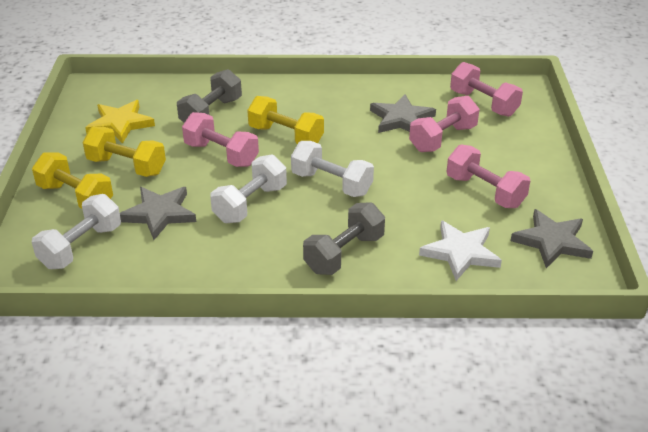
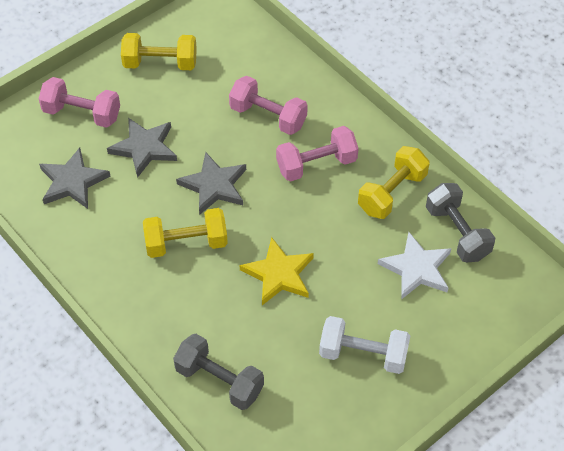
pink dumbbell: 4 -> 3
white dumbbell: 3 -> 1

